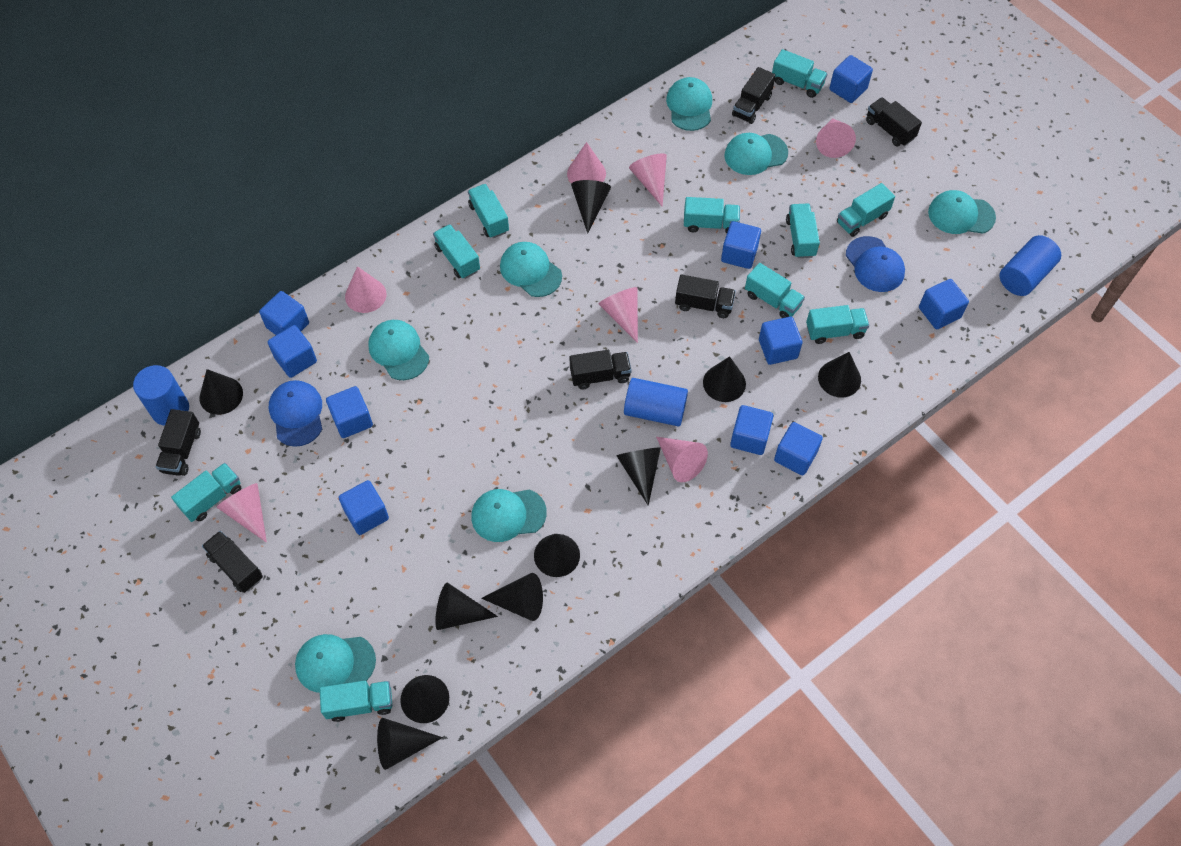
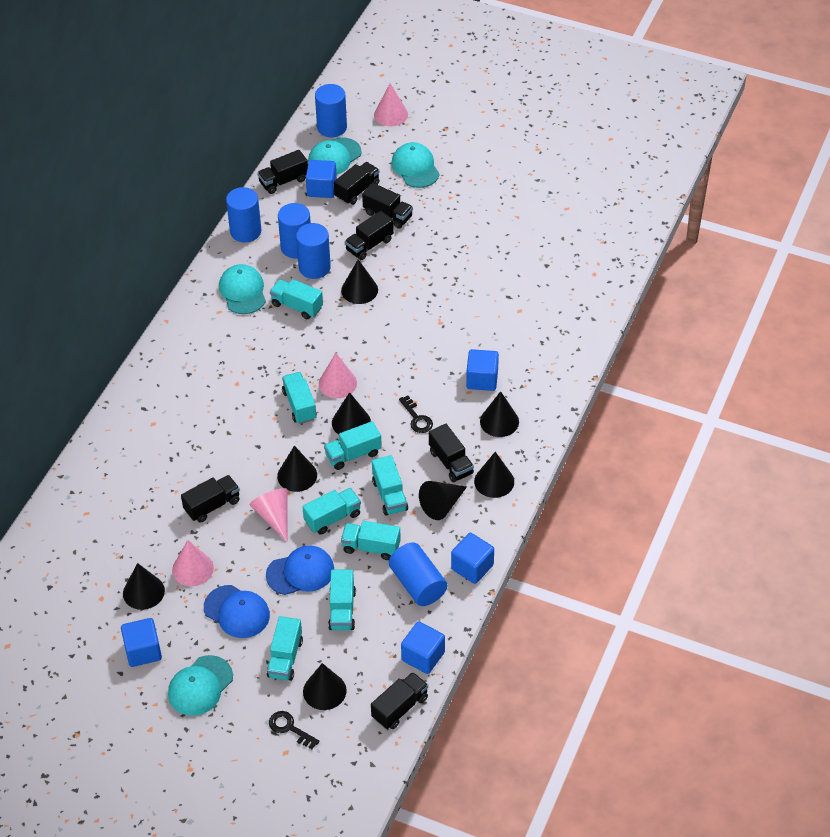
black cone: 10 -> 8
black key: 0 -> 2
black truck: 6 -> 7
blue cube: 10 -> 5
blue cylinder: 3 -> 5
pink cone: 7 -> 4
turquoise cap: 7 -> 4
turquoise truck: 10 -> 8

